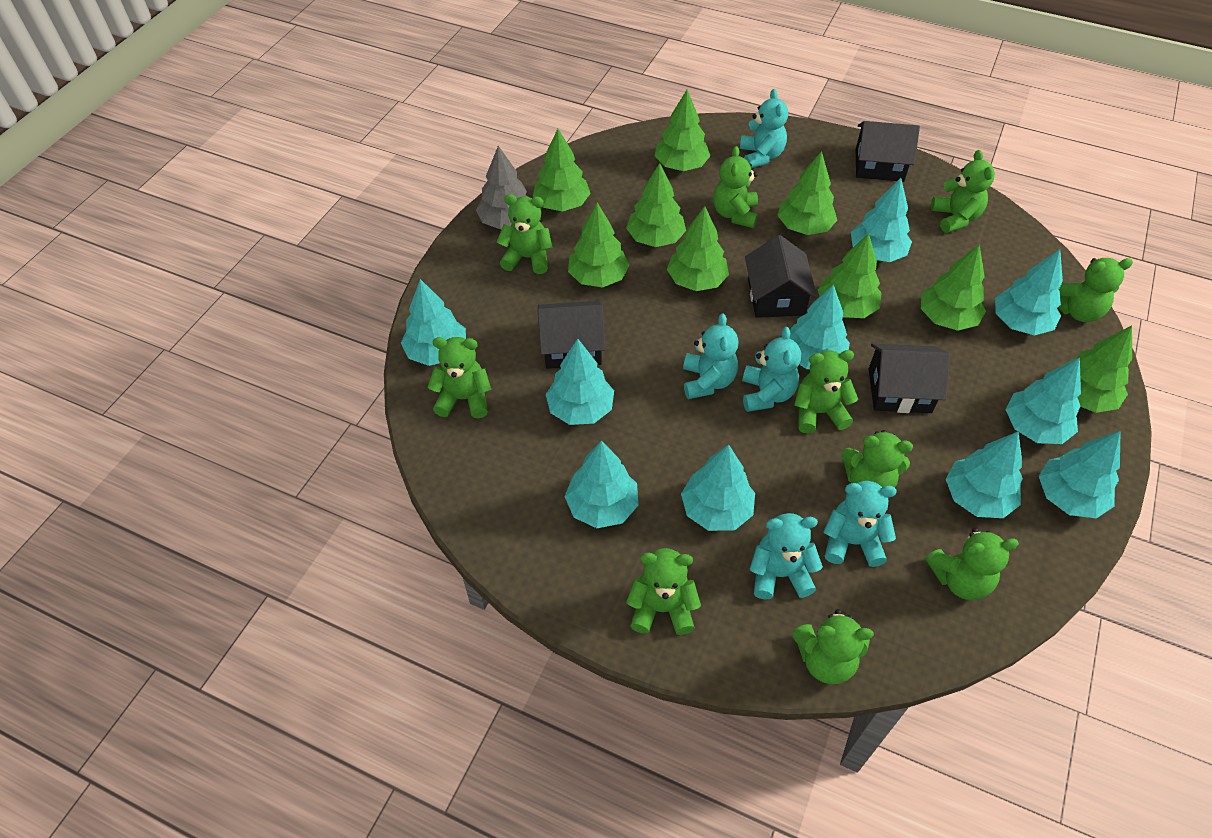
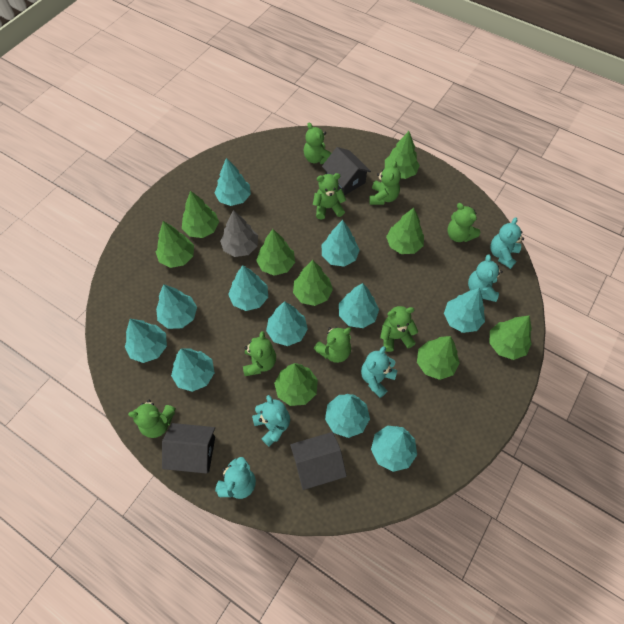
black house: 4 -> 3
green teddy bear: 10 -> 8
turquoise tree: 10 -> 11

